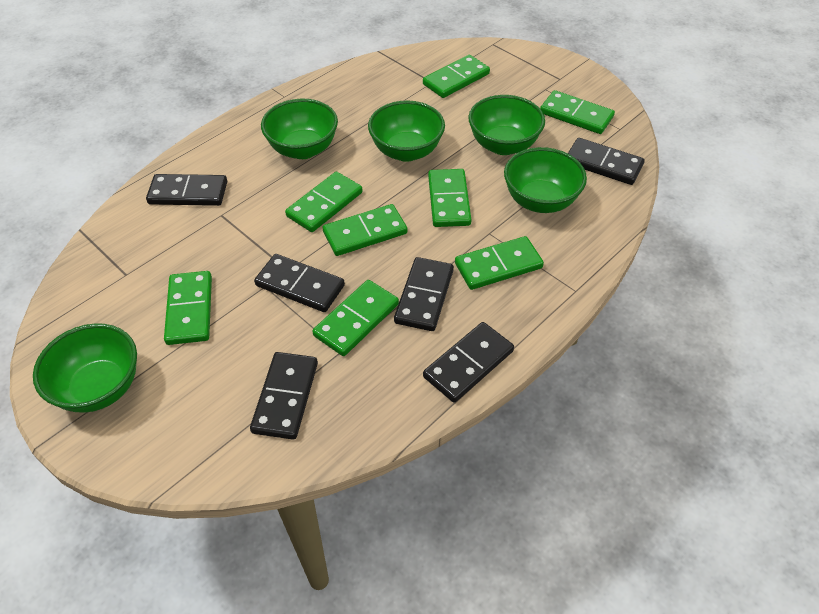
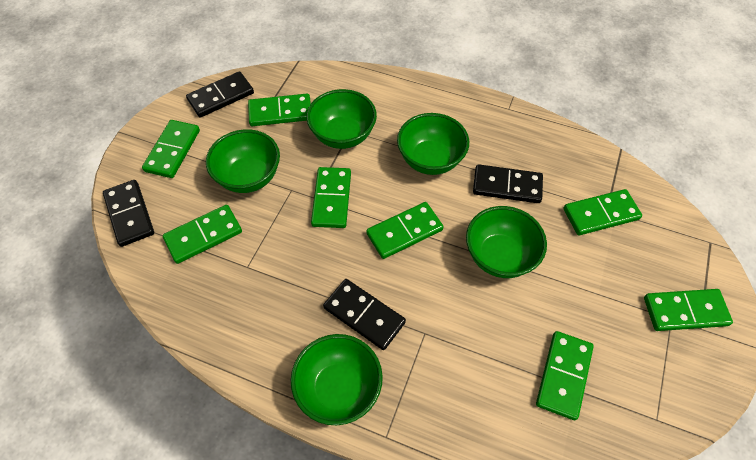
black domino: 6 -> 4

